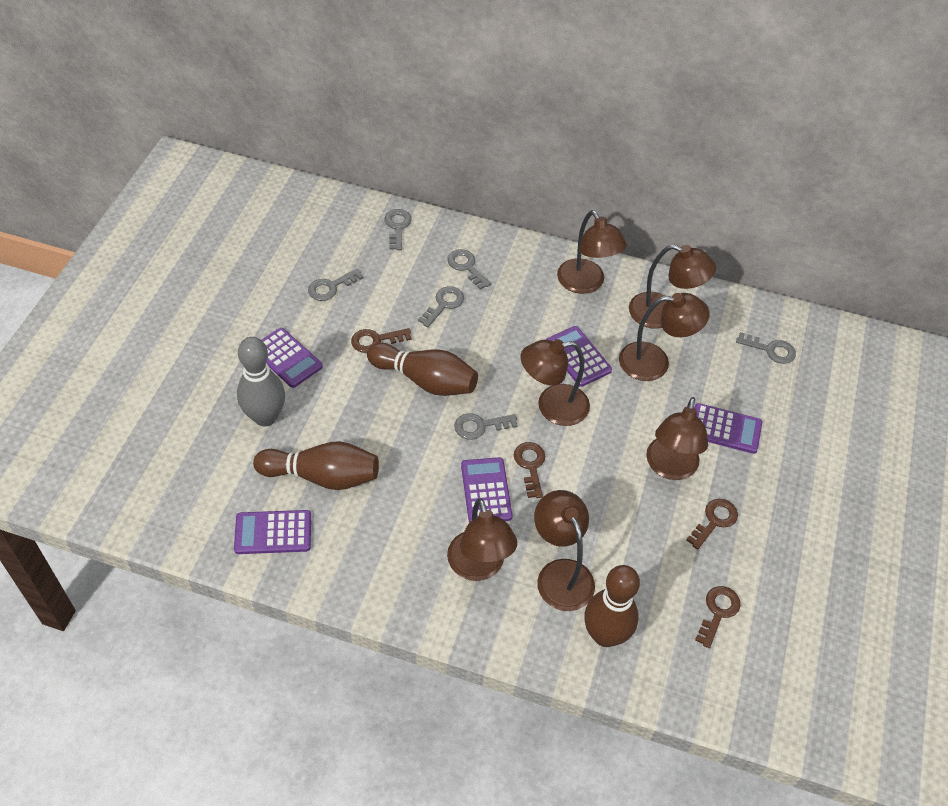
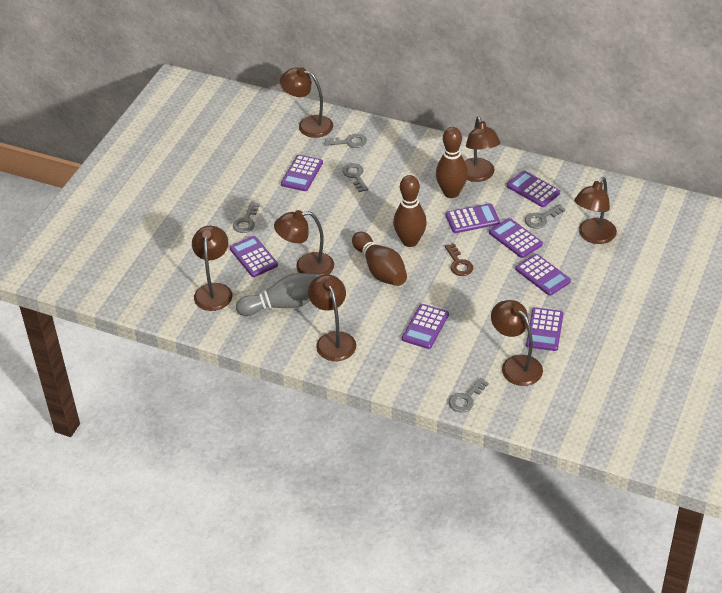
brown key: 4 -> 1
grey key: 6 -> 5
purple calculator: 5 -> 8

